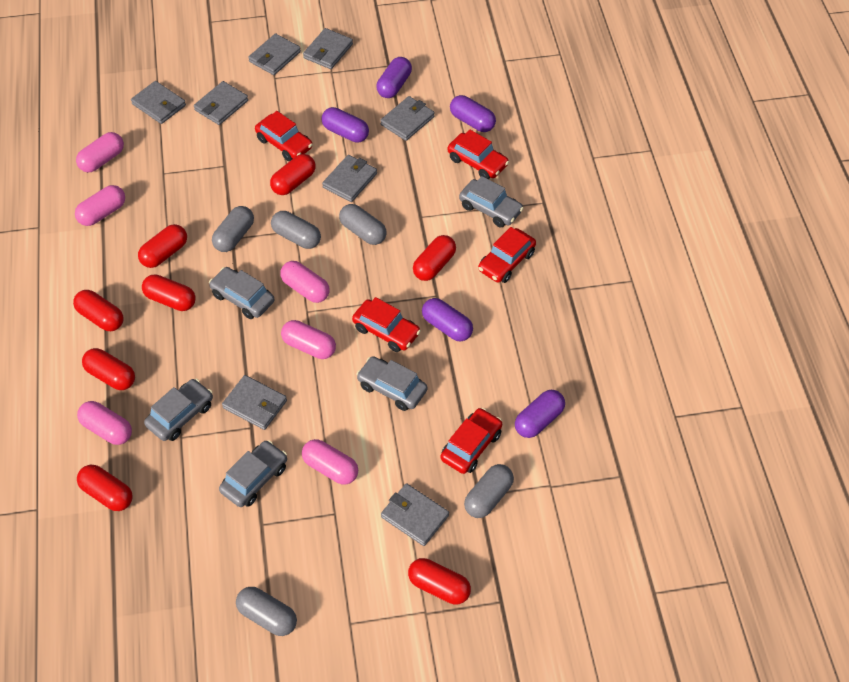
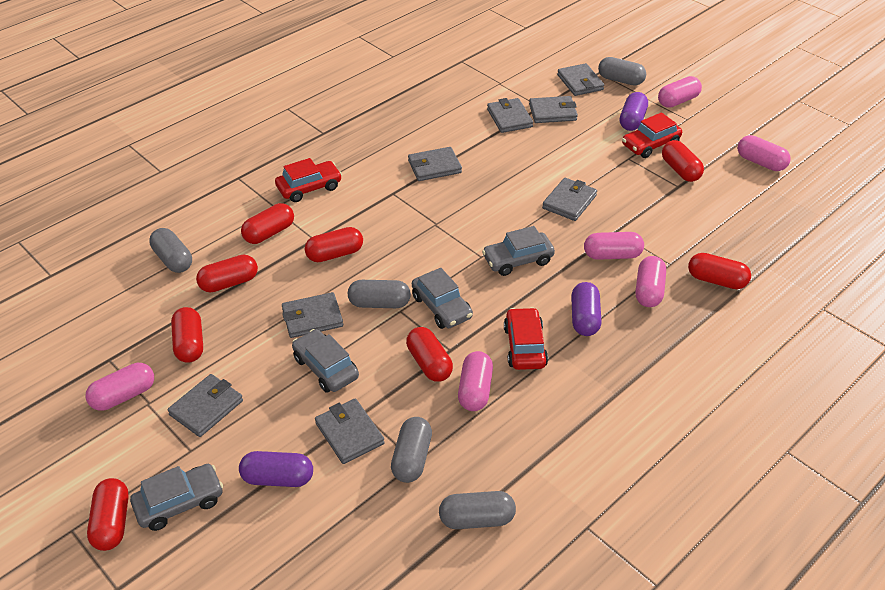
grey car: 5 -> 4
purple capsule: 5 -> 3
red car: 5 -> 3

